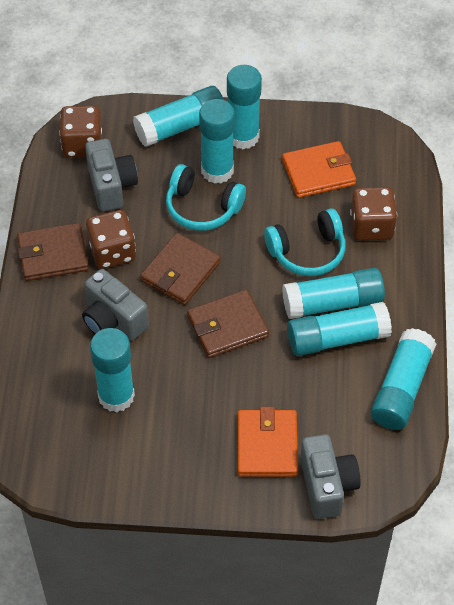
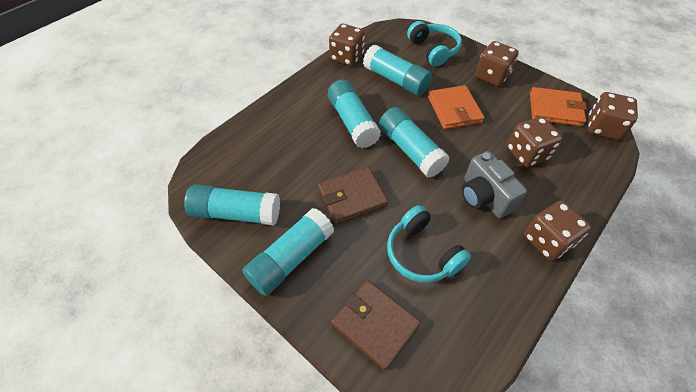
brown dice: 3 -> 5
brown wallet: 3 -> 2
grey camera: 3 -> 1
turquoise glue stick: 7 -> 5

